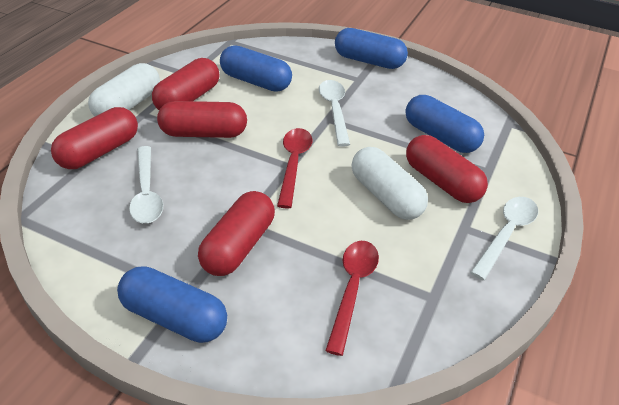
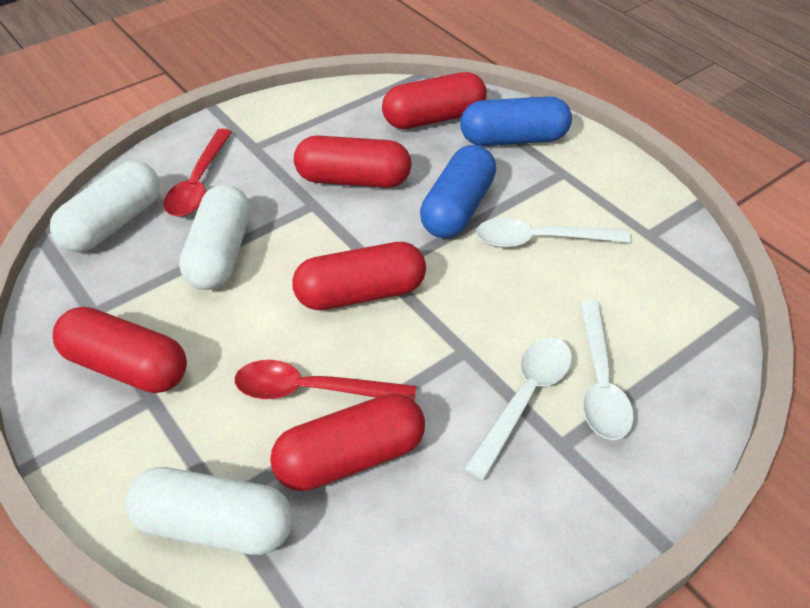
blue capsule: 4 -> 2
white capsule: 2 -> 3

